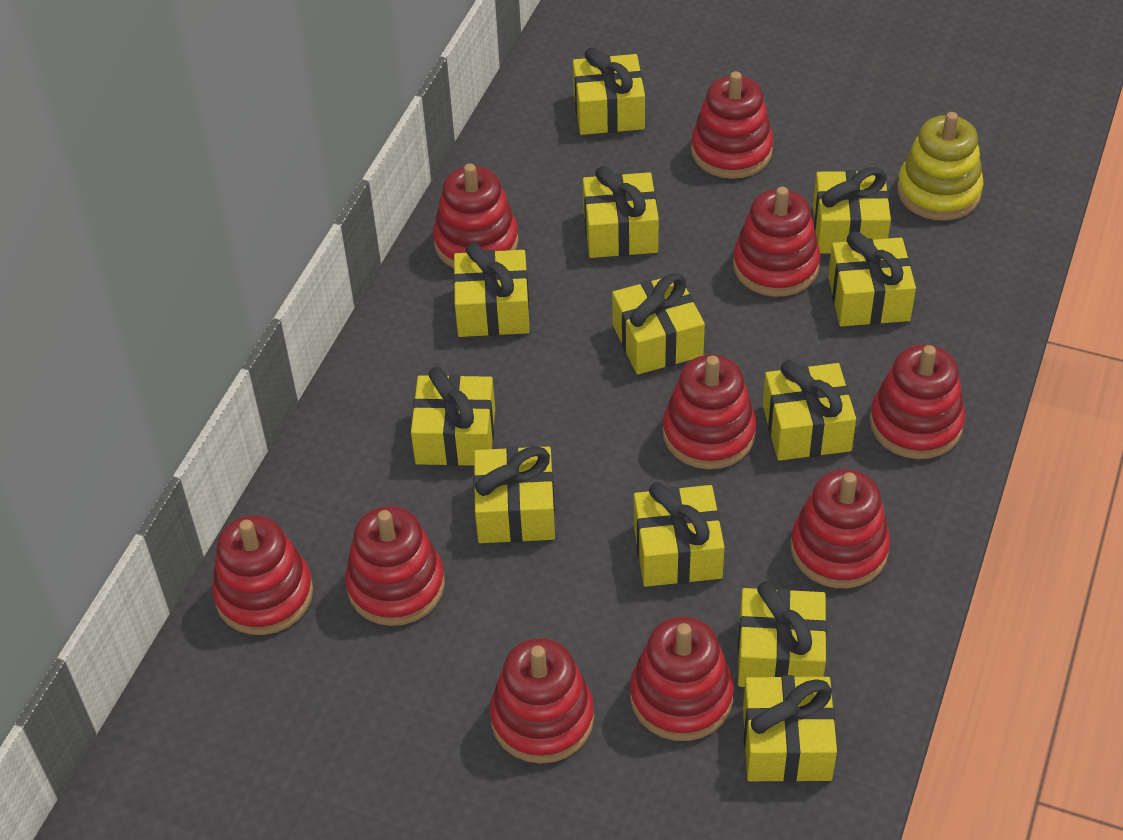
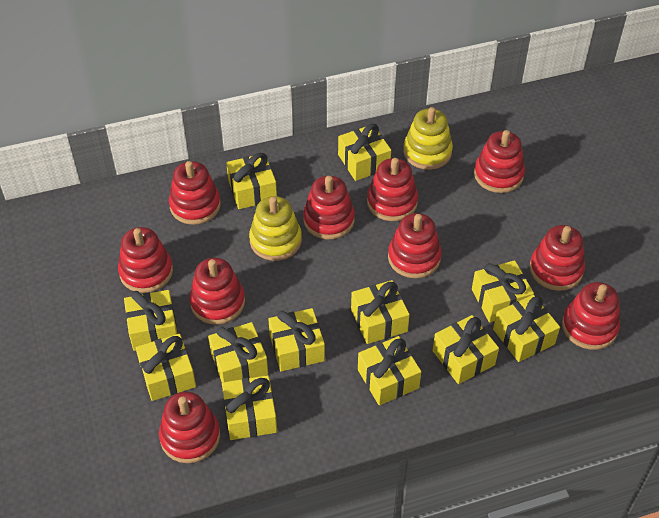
yellow stacking toy: 1 -> 2

